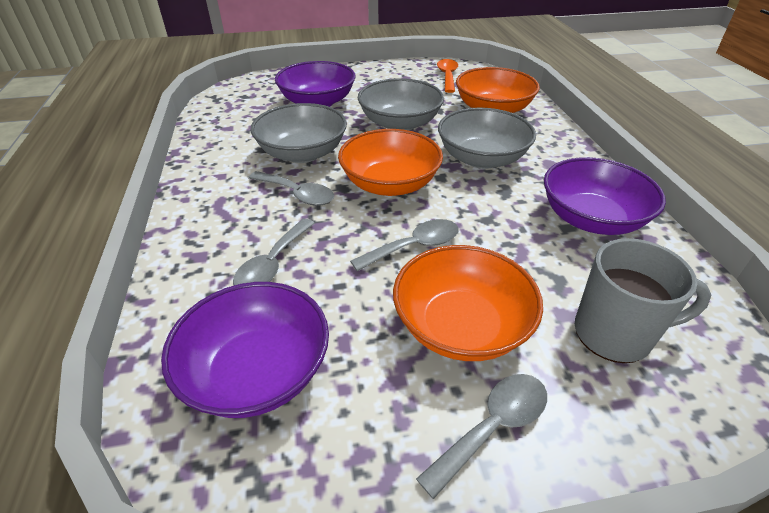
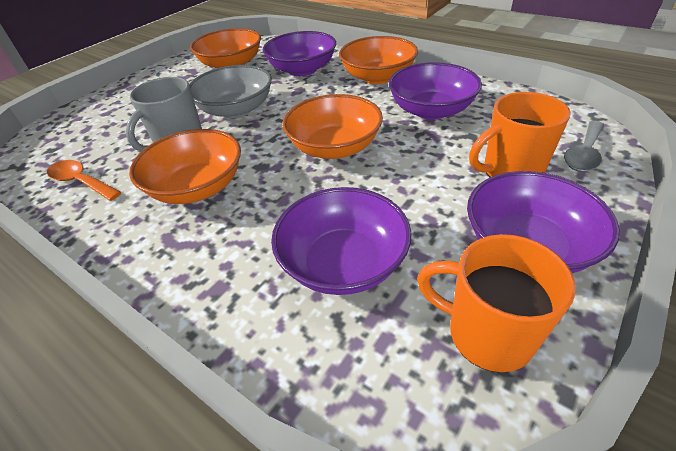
grey bowl: 3 -> 1
grey spoon: 4 -> 1
orange bowl: 3 -> 4
orange mug: 0 -> 2
purple bowl: 3 -> 4

